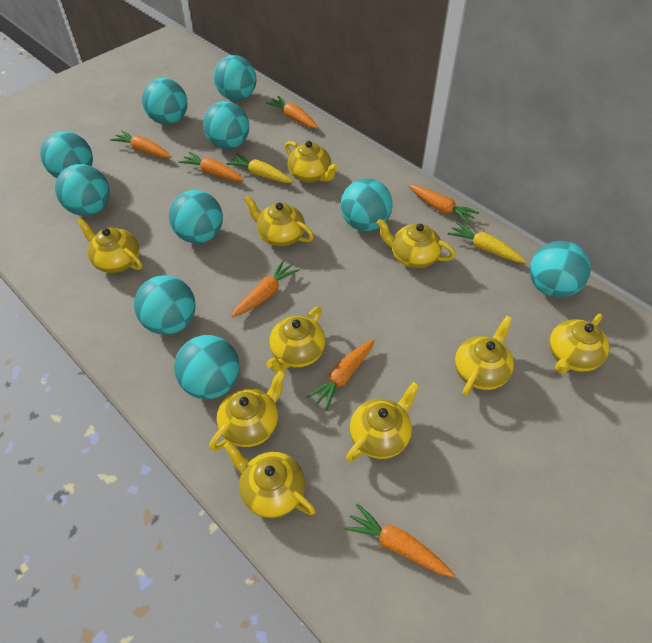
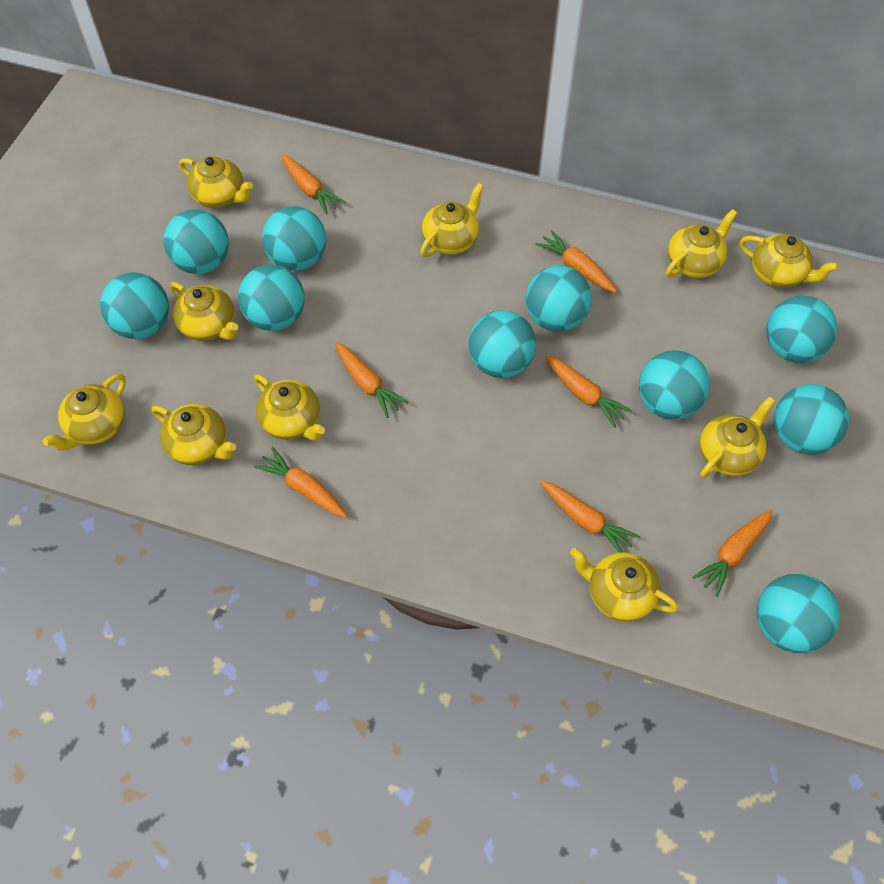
yellow carrot: 2 -> 0

